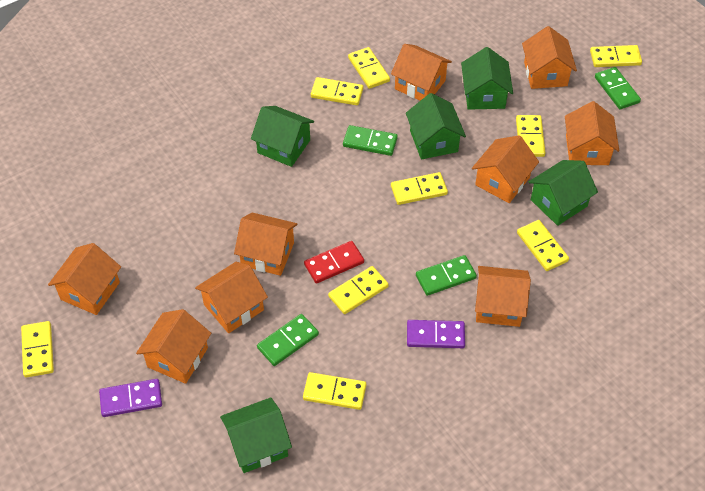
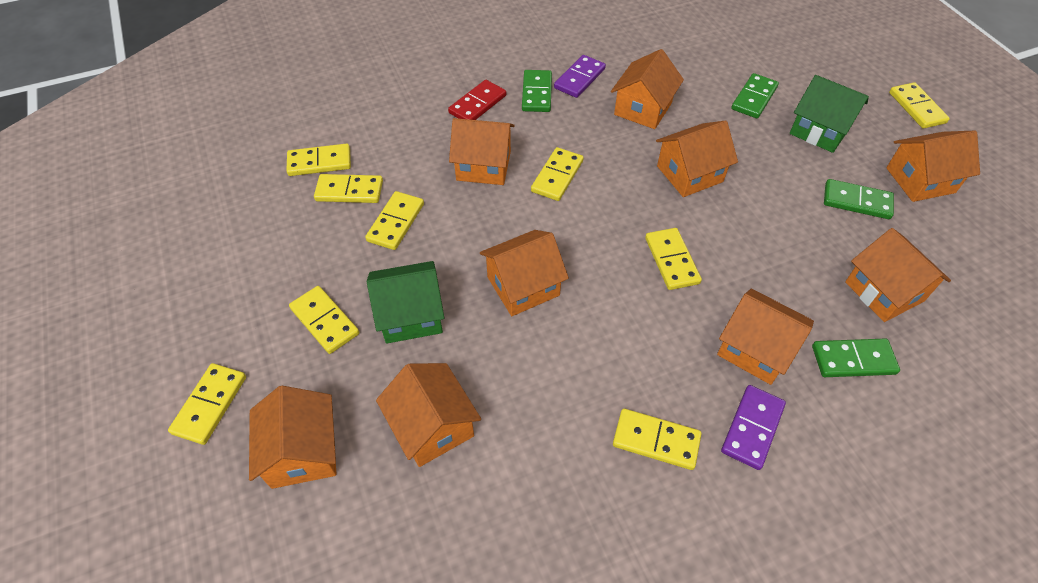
green house: 5 -> 2

